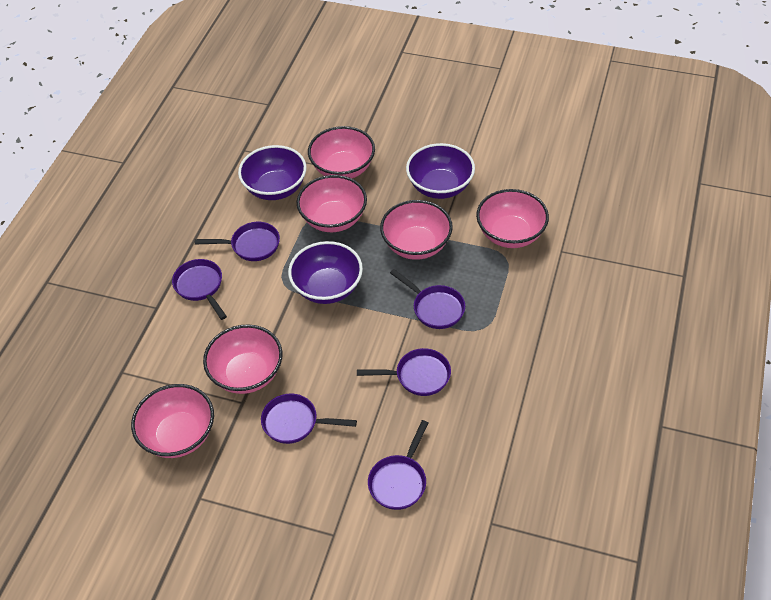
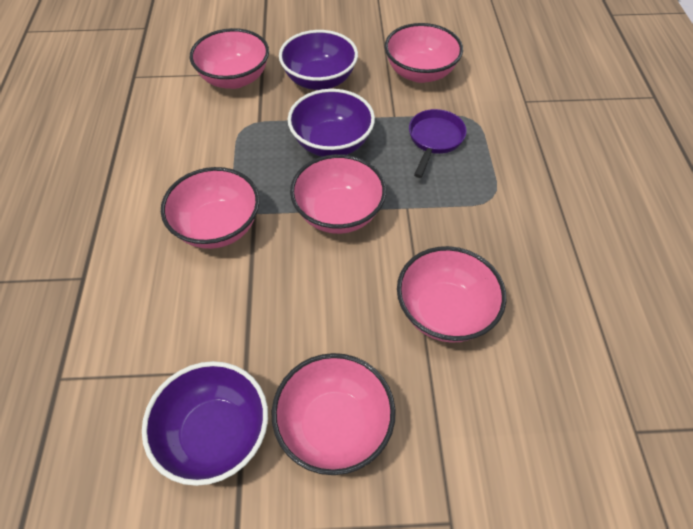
purple pan: 6 -> 1

